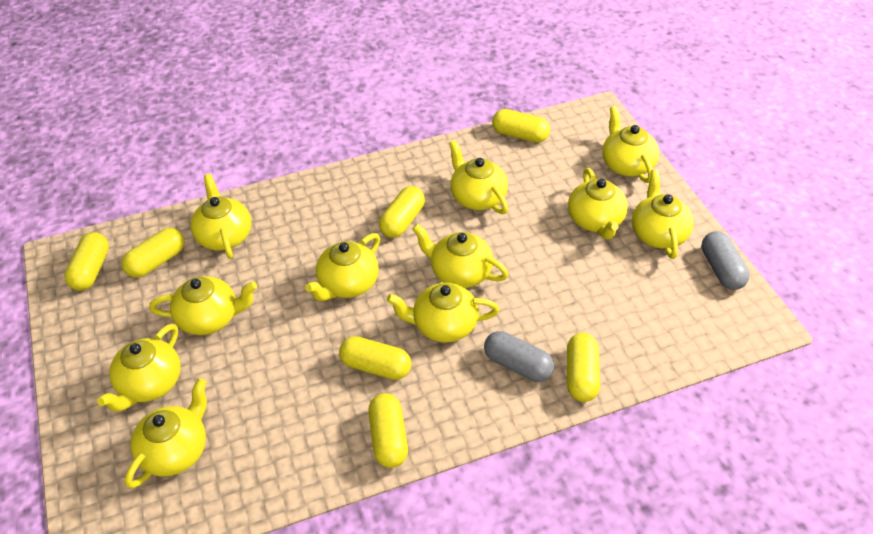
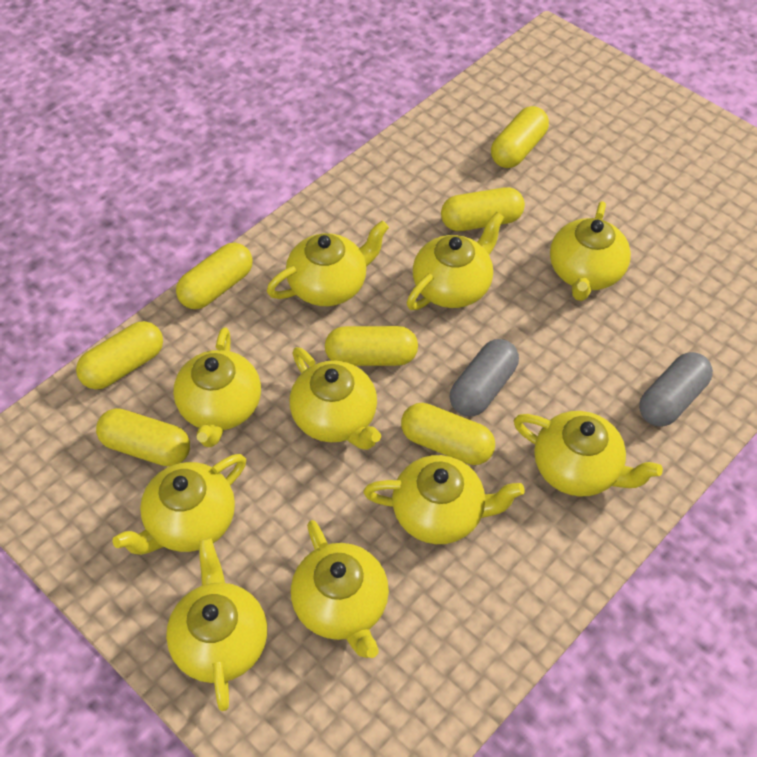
yellow teapot: 11 -> 10

